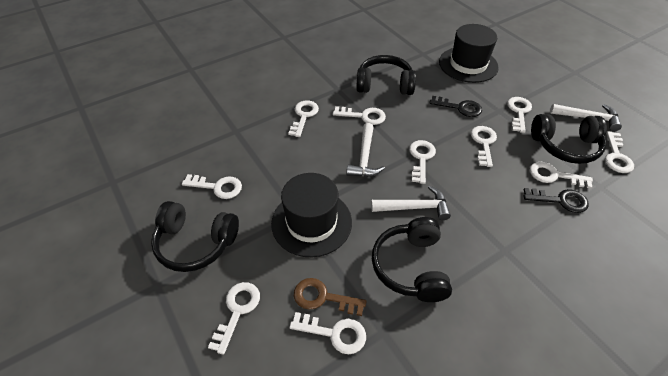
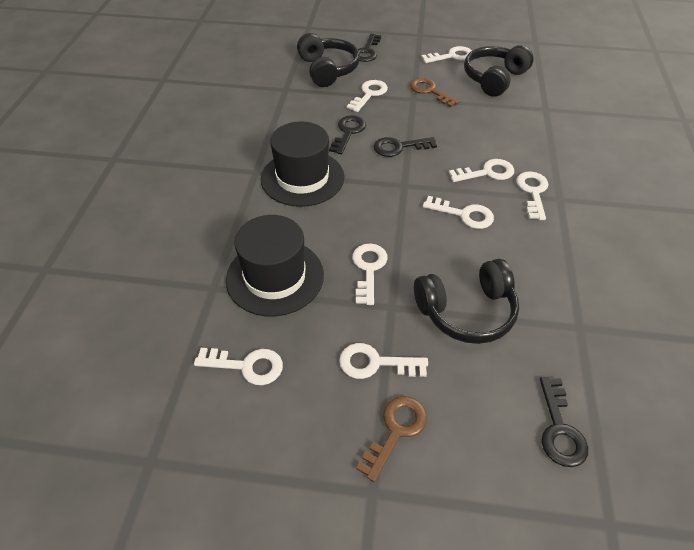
black headphones: 4 -> 3
black key: 2 -> 4
brown key: 1 -> 2
white hammer: 3 -> 0
white key: 10 -> 8

